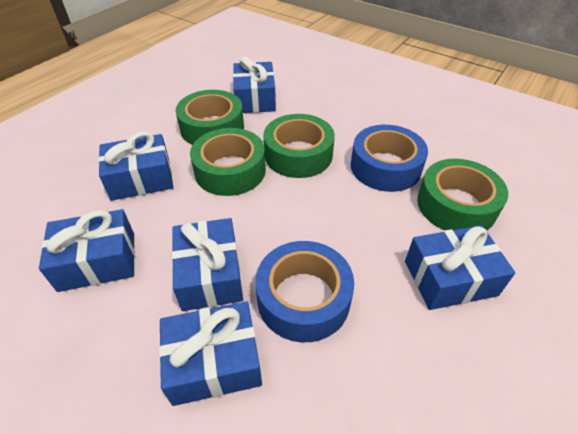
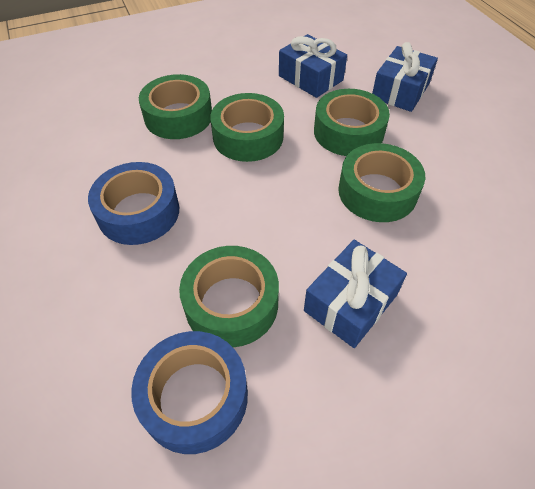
blue gift: 6 -> 3
green tape: 4 -> 5

